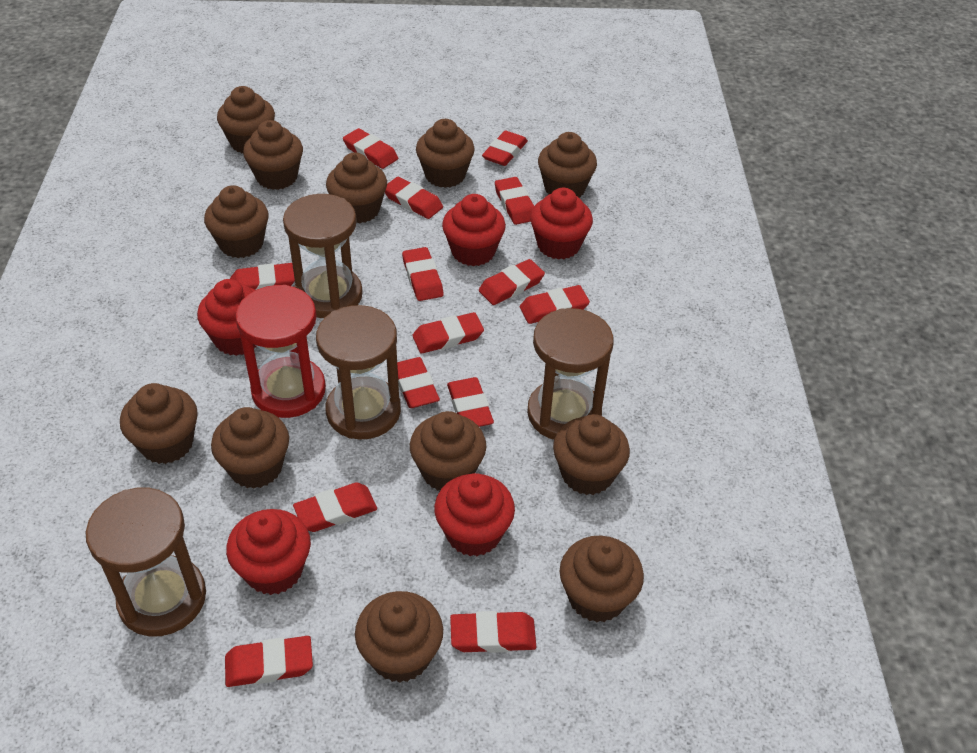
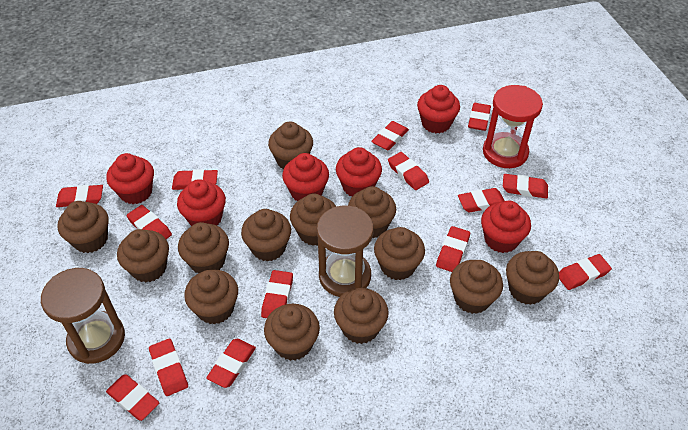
brown cupcake: 12 -> 13
brown hourglass: 4 -> 2
red cupcake: 5 -> 6

